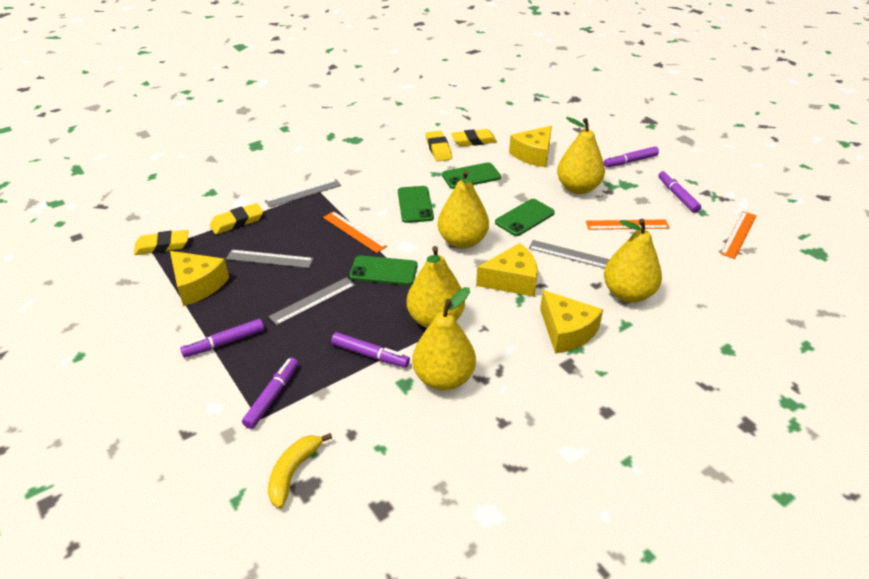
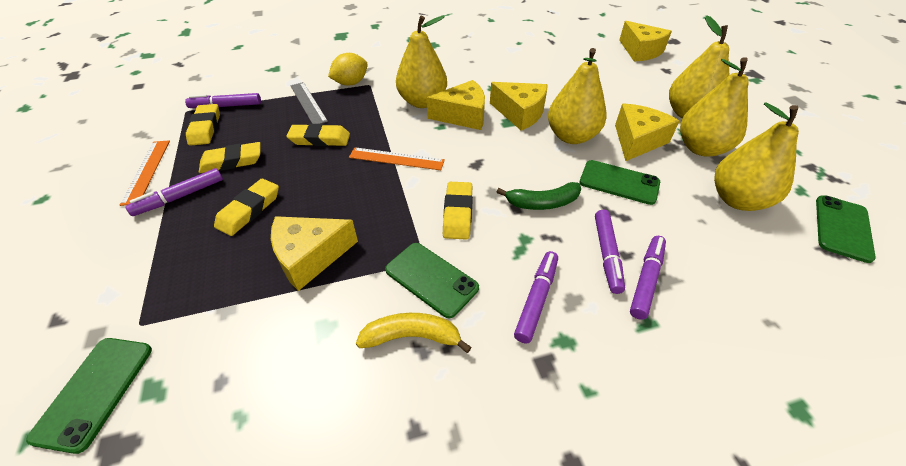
green banana: 0 -> 1
grey ruler: 4 -> 1
orange ruler: 3 -> 2
yellow cheese: 4 -> 5
yellow eraser: 4 -> 5
yellow lemon: 0 -> 1

